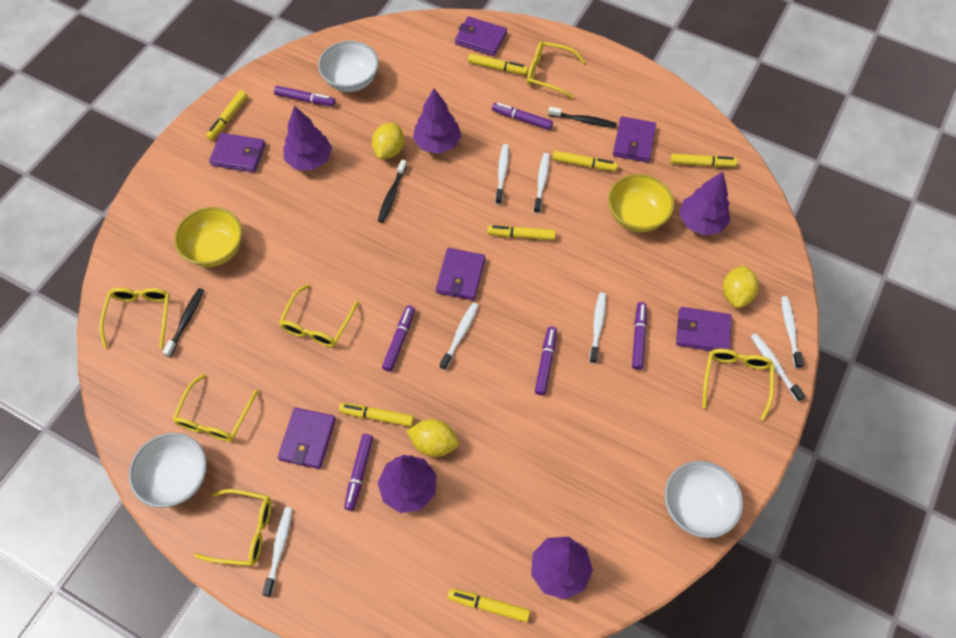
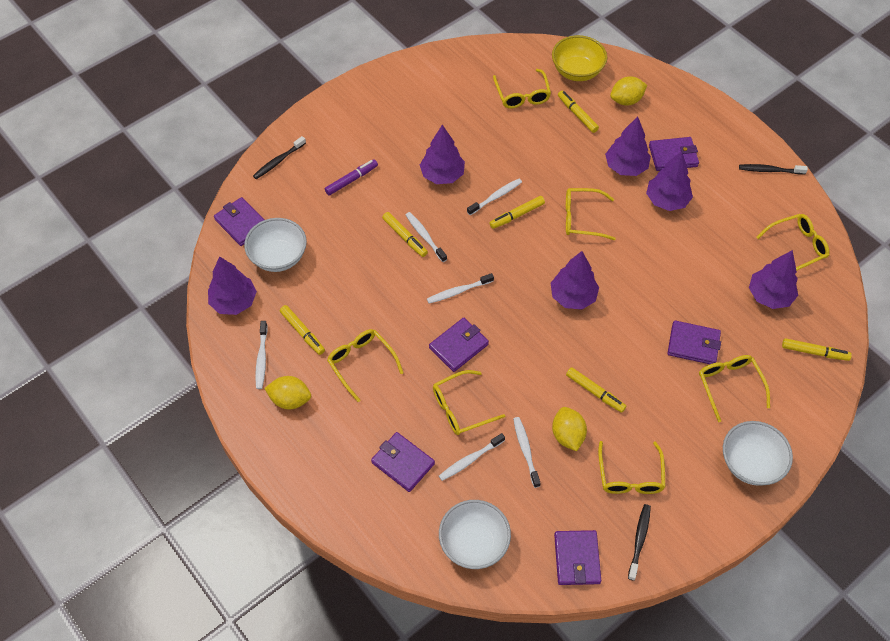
purple marker: 6 -> 1
purple tree: 5 -> 6
white toothbrush: 7 -> 6
yellow bowl: 2 -> 1
yellow glasses: 6 -> 7
yellow marker: 7 -> 6

